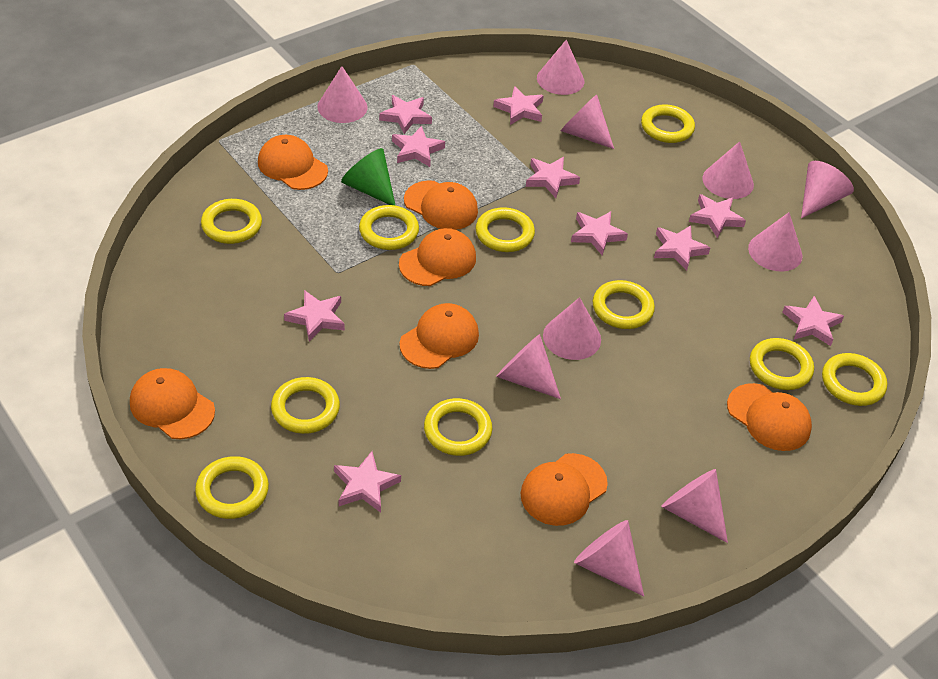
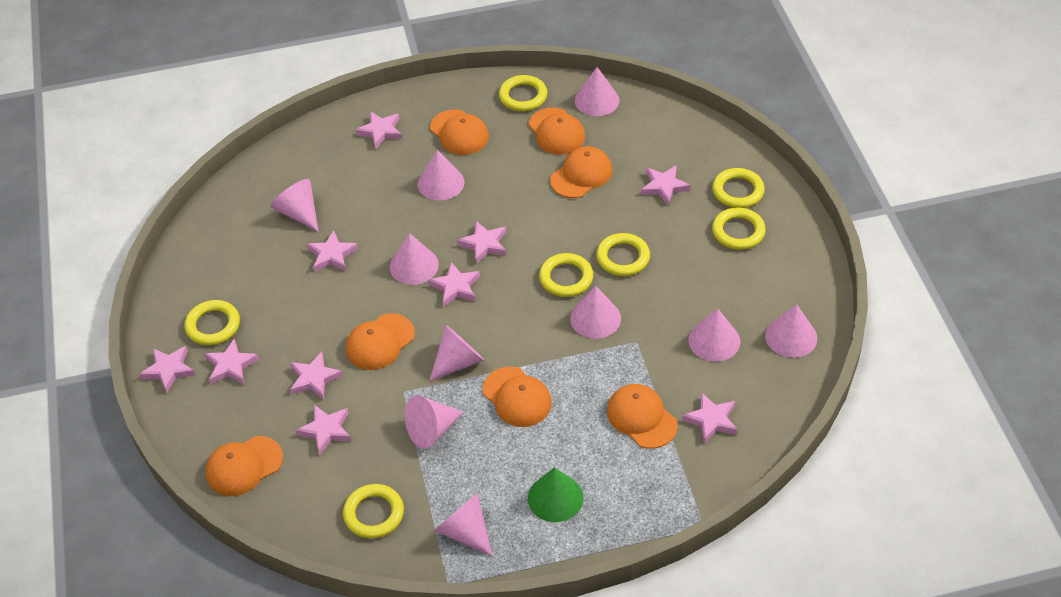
yellow ring: 10 -> 7

